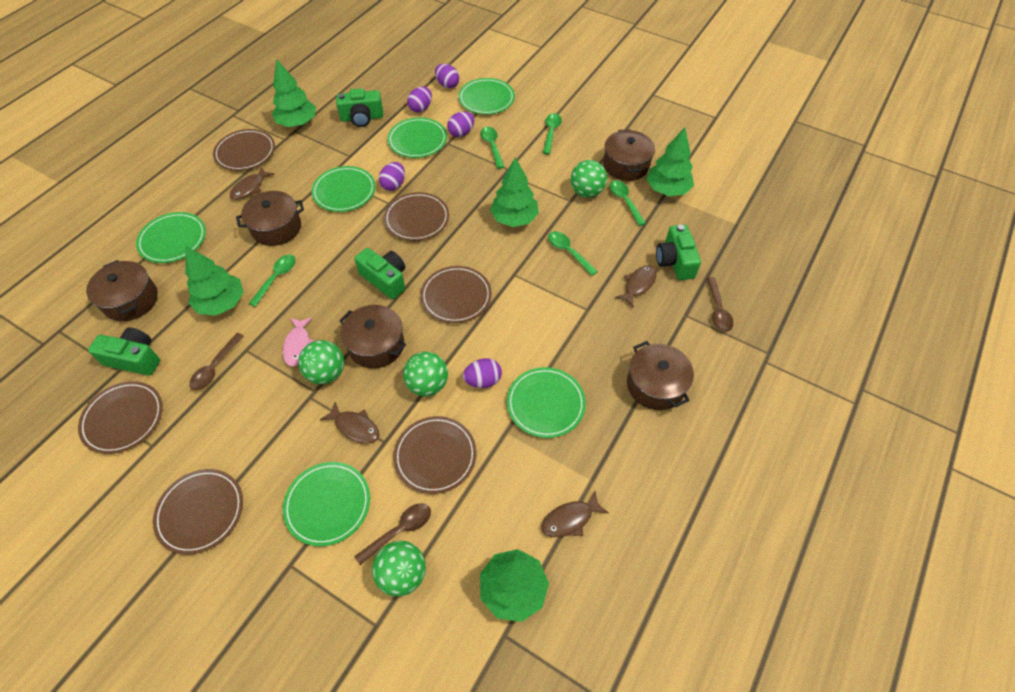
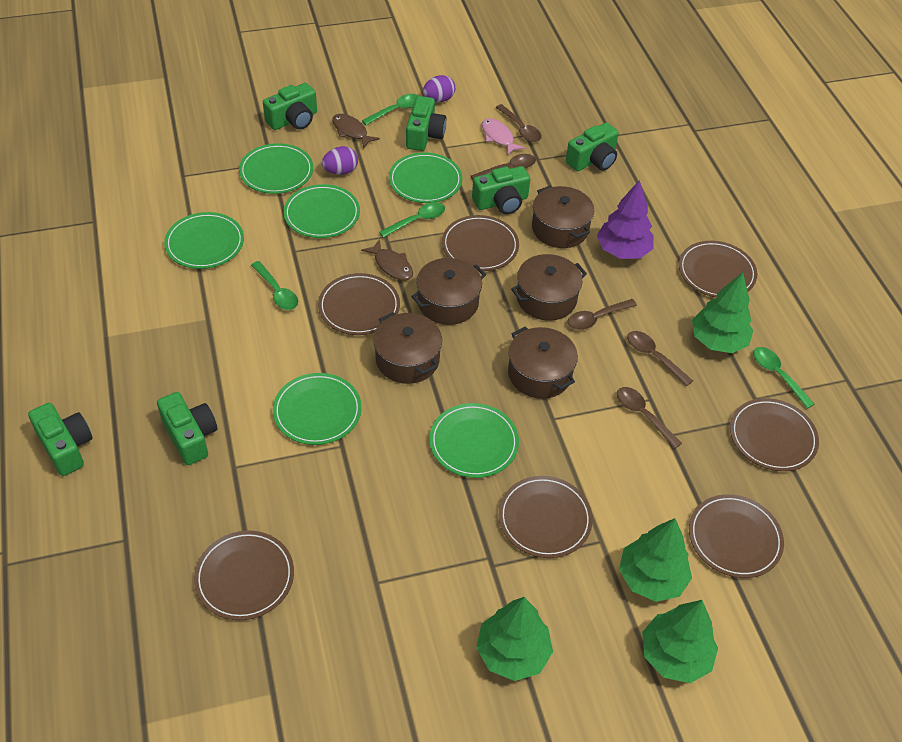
brown fish: 4 -> 2
brown plate: 6 -> 7
brown spoon: 3 -> 5
green ball: 4 -> 0
green camera: 4 -> 6
green spoon: 5 -> 4
green tree: 5 -> 4
purple egg: 5 -> 2
purple tree: 0 -> 1

